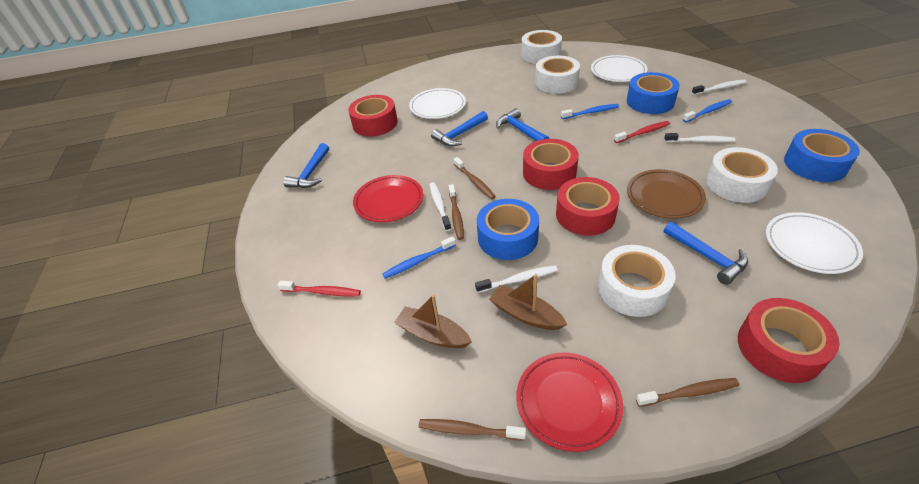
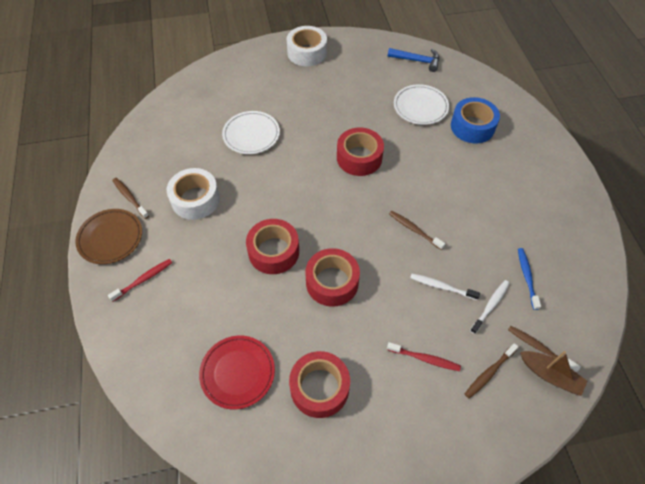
blue hammer: 4 -> 1
blue tape: 3 -> 1
blue toothbrush: 3 -> 1
brown boat: 2 -> 1
red plate: 2 -> 1
white plate: 3 -> 2
white tape: 4 -> 2
white toothbrush: 4 -> 2

